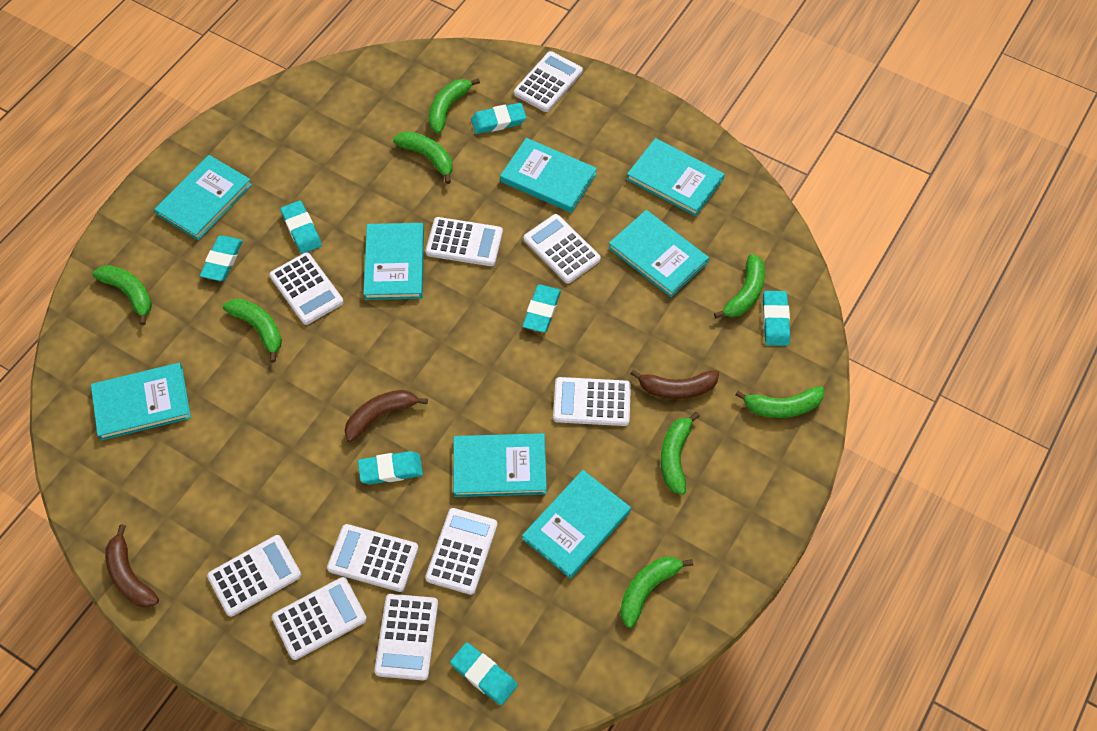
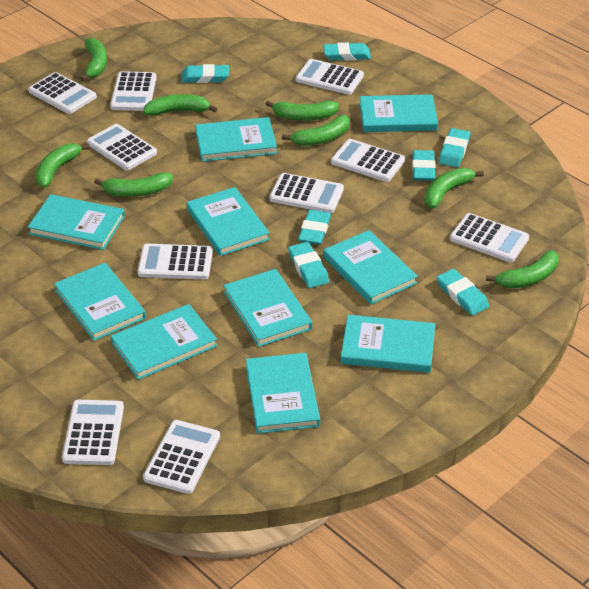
brown banana: 3 -> 0
turquoise book: 8 -> 10

